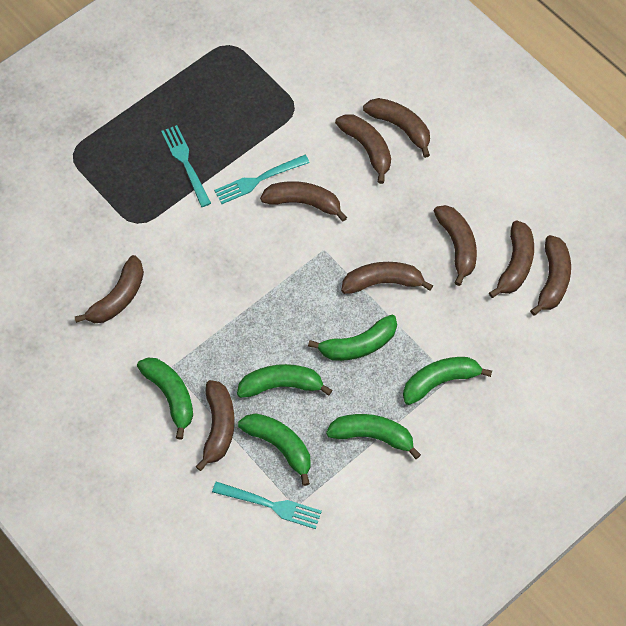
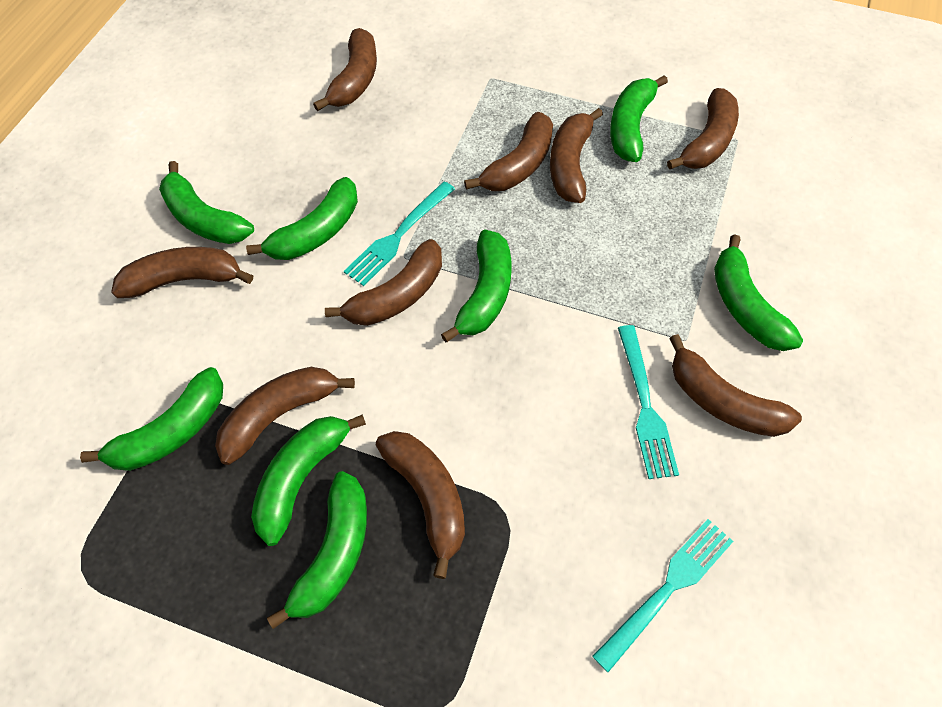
green banana: 6 -> 8

